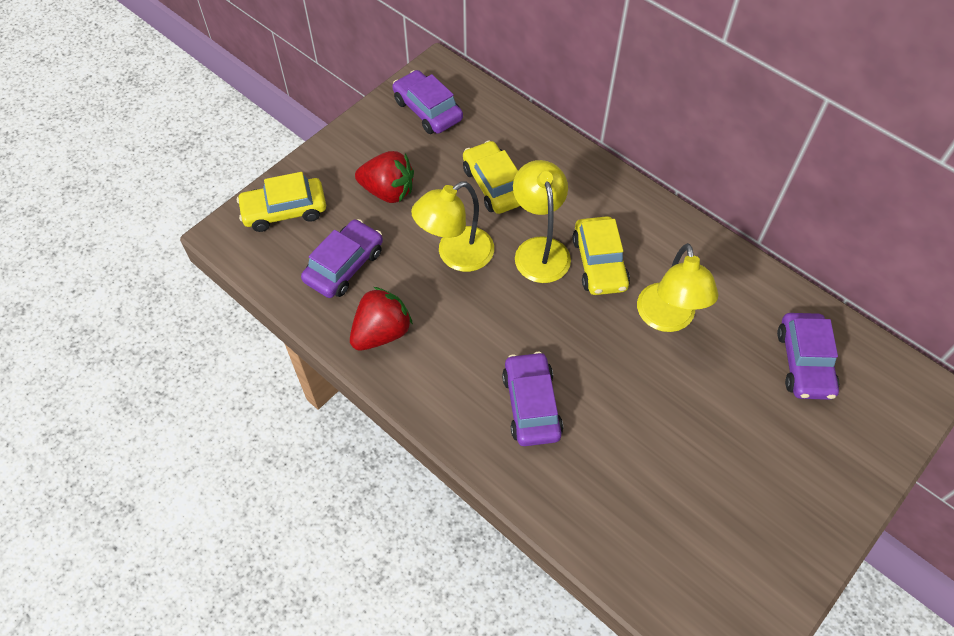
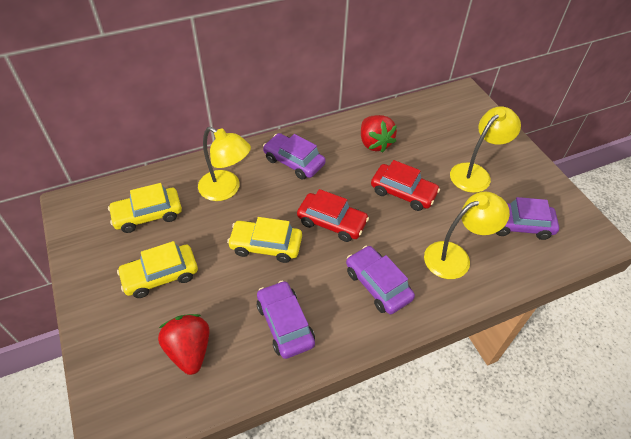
red car: 0 -> 2

